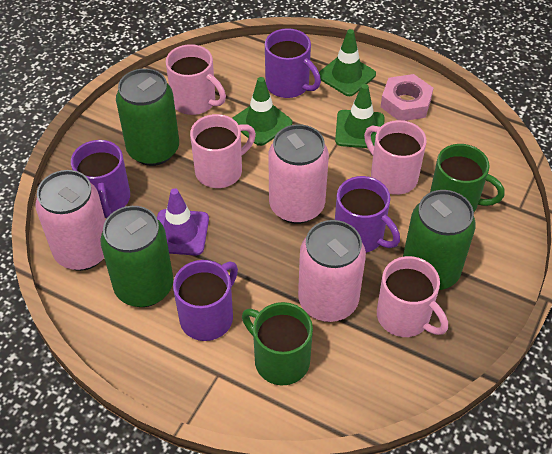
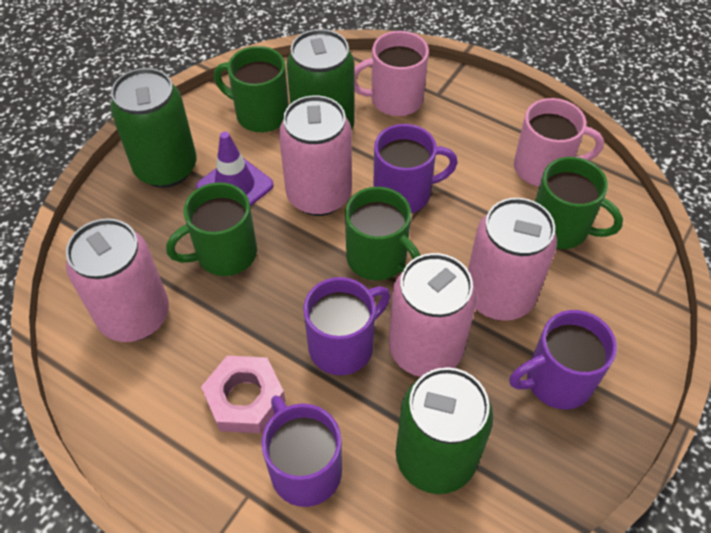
green mug: 2 -> 4
green traffic cone: 3 -> 0
pink can: 3 -> 4
pink mug: 4 -> 2

